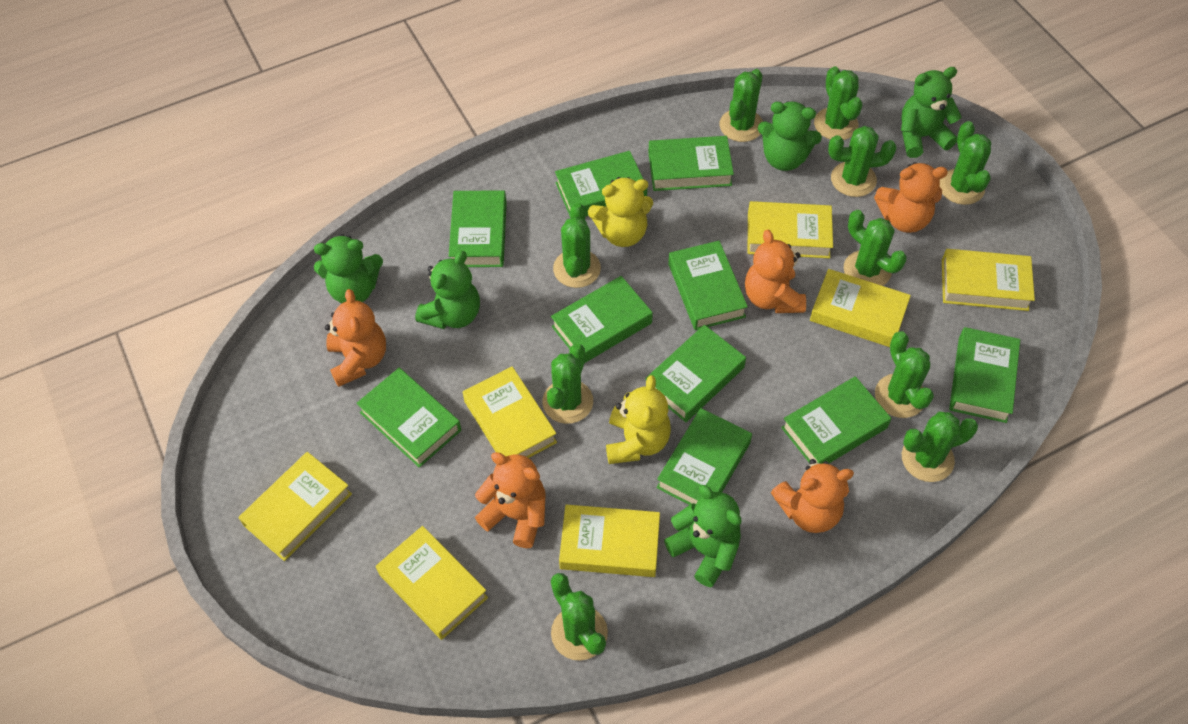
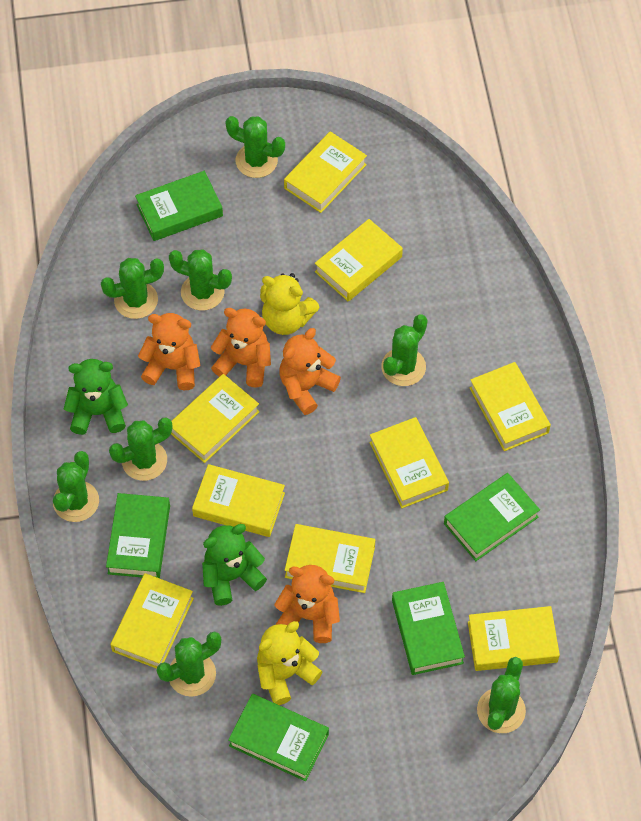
green book: 10 -> 5
green cactus: 10 -> 8
green teddy bear: 5 -> 2
orange teddy bear: 5 -> 4
yellow book: 7 -> 9

